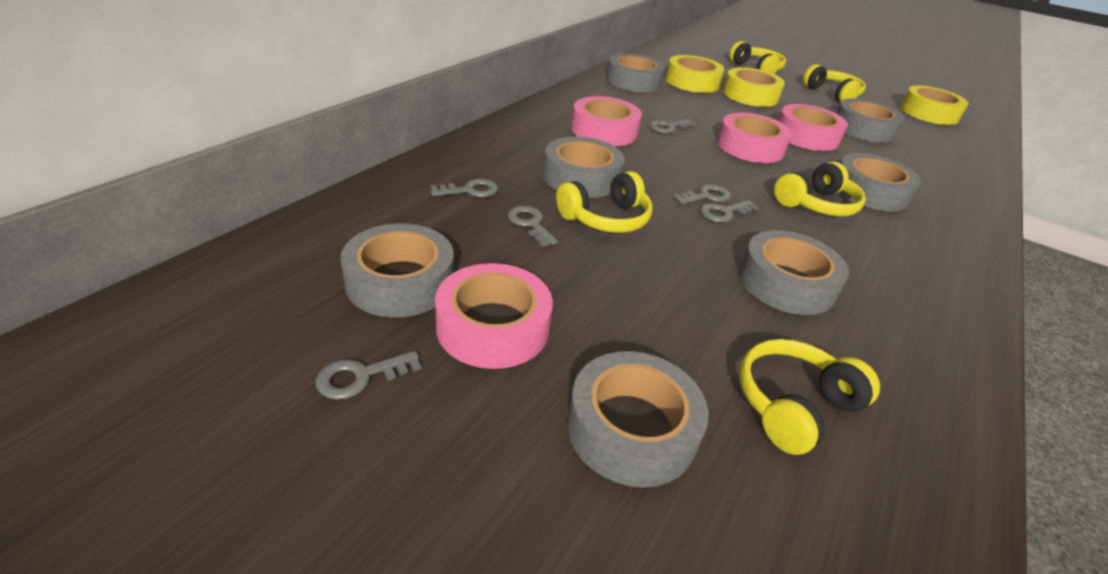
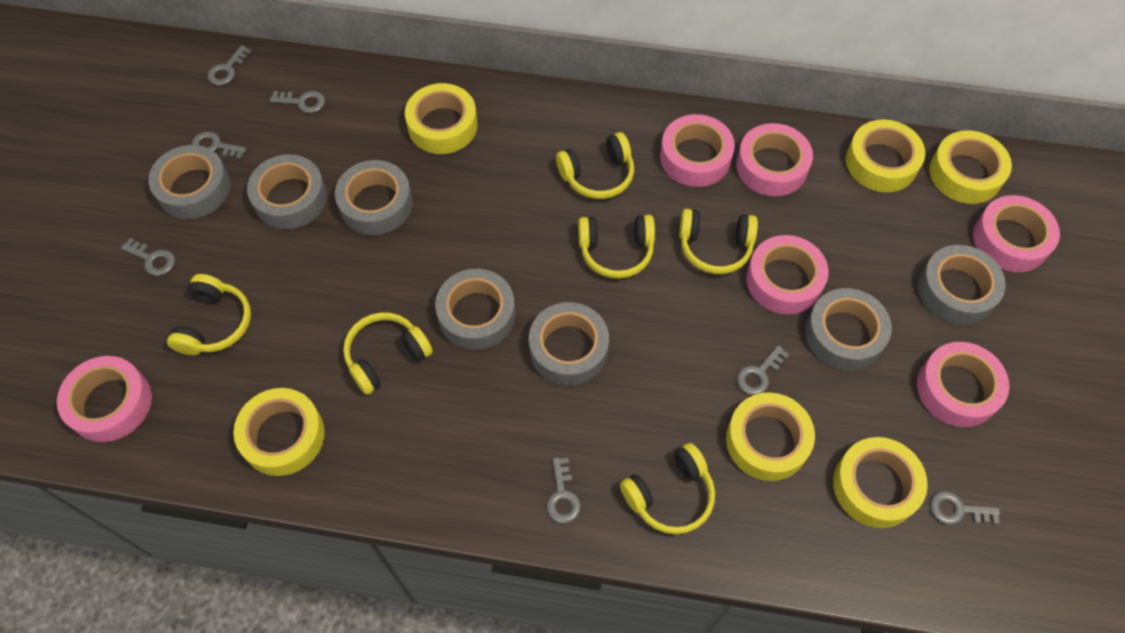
grey key: 6 -> 7
pink tape: 4 -> 6
yellow headphones: 5 -> 6
yellow tape: 3 -> 6

